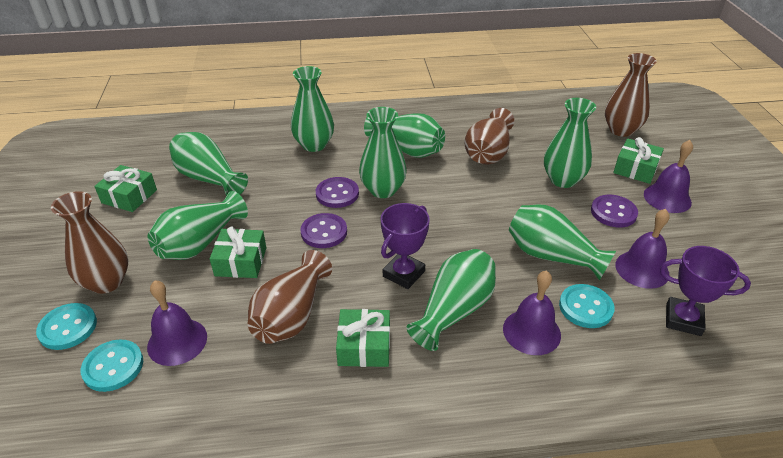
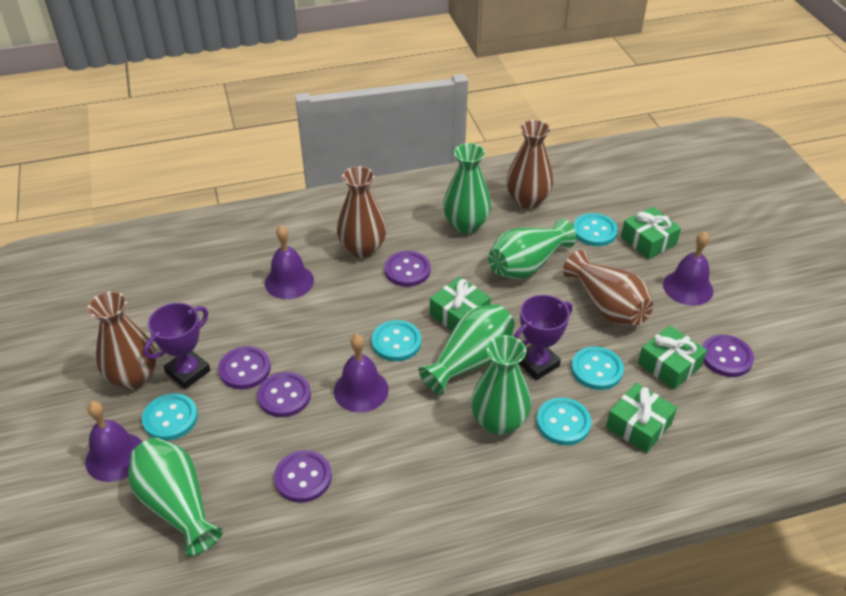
green vase: 8 -> 5
purple button: 3 -> 5
turquoise button: 3 -> 5

